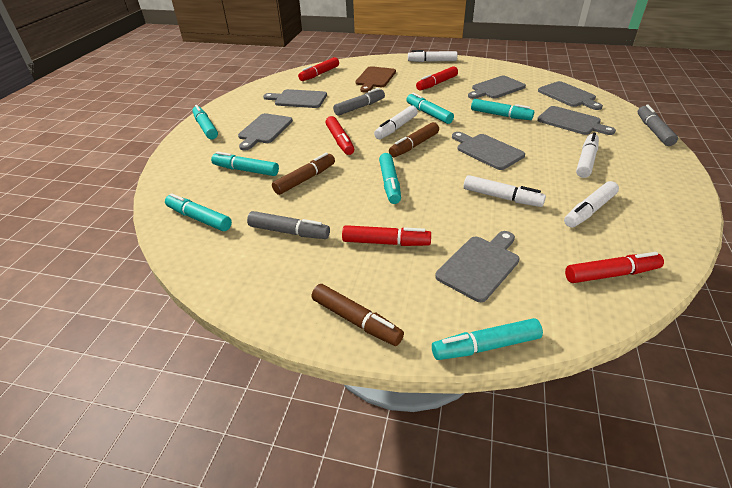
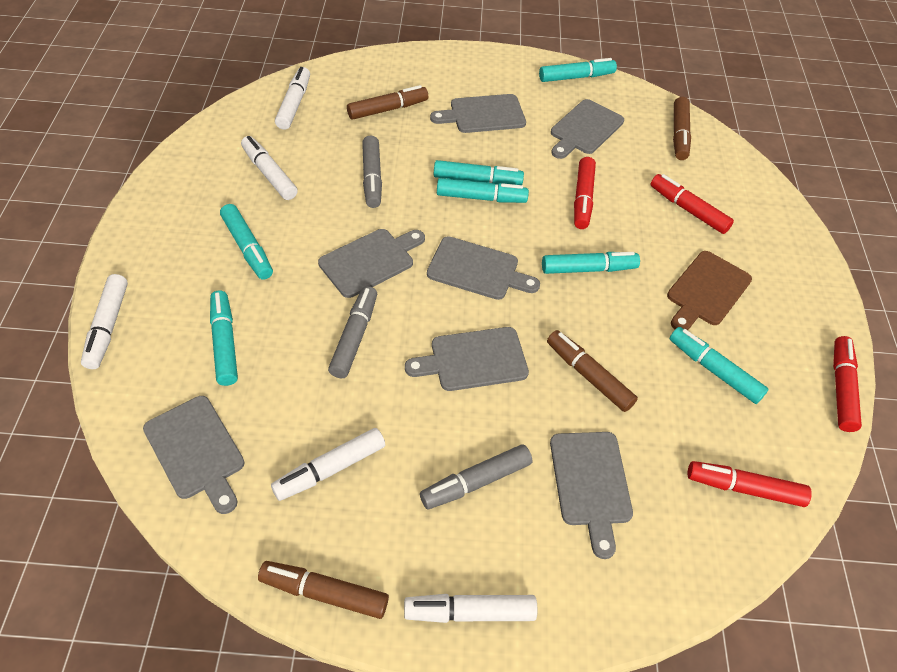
brown marker: 3 -> 4
red marker: 5 -> 4

